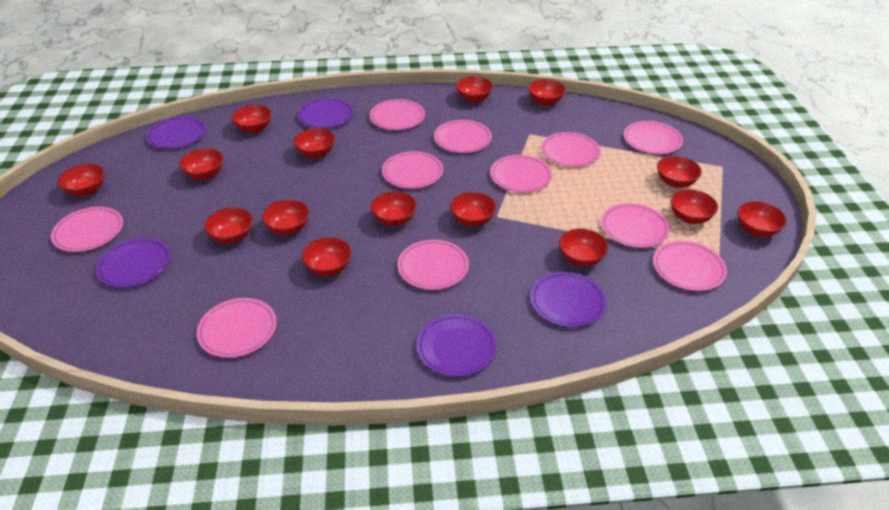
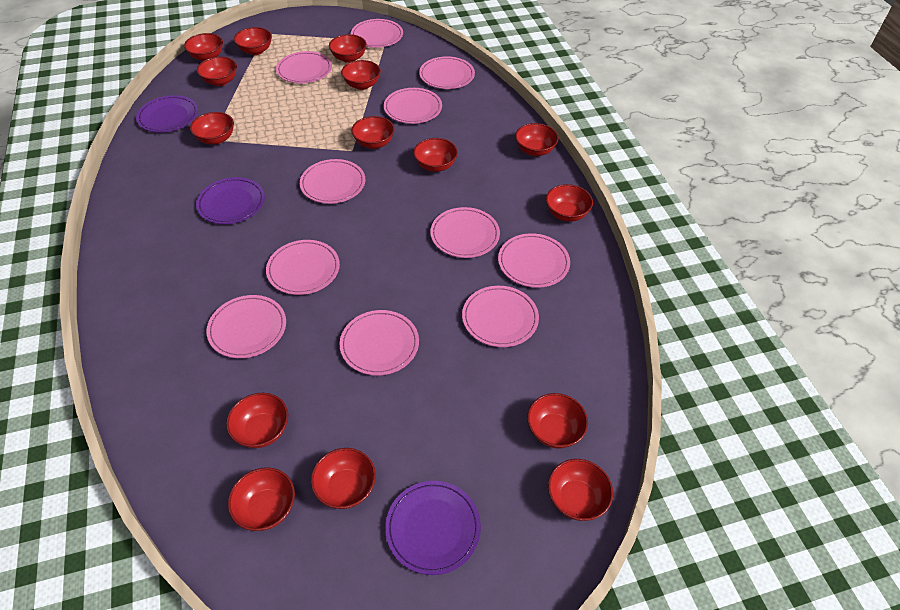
purple plate: 5 -> 3

